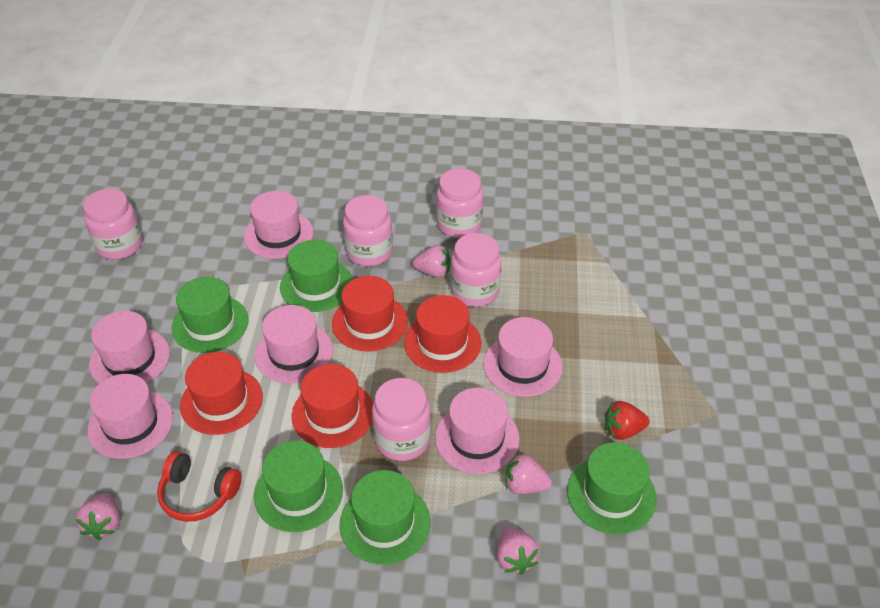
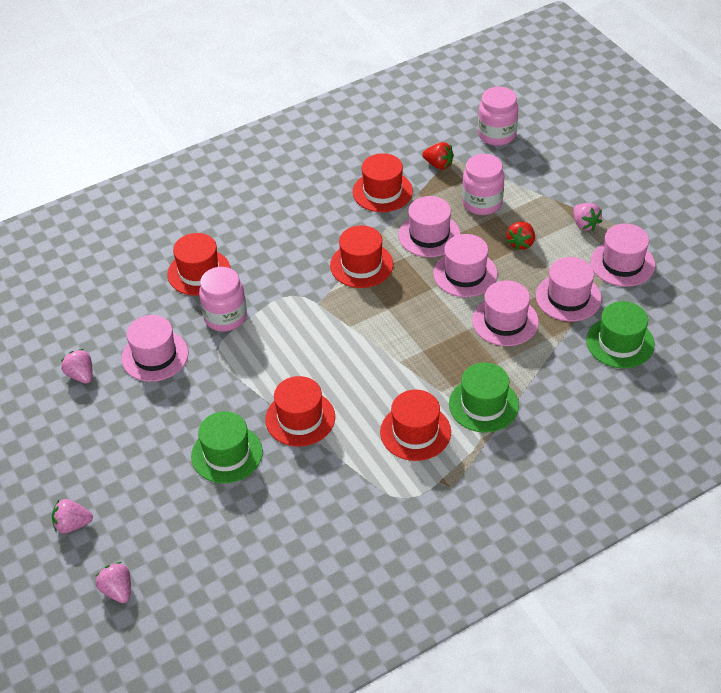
green hat: 5 -> 3
pink jar: 5 -> 3
red hat: 4 -> 5
red headphones: 1 -> 0
red strawberry: 1 -> 2

